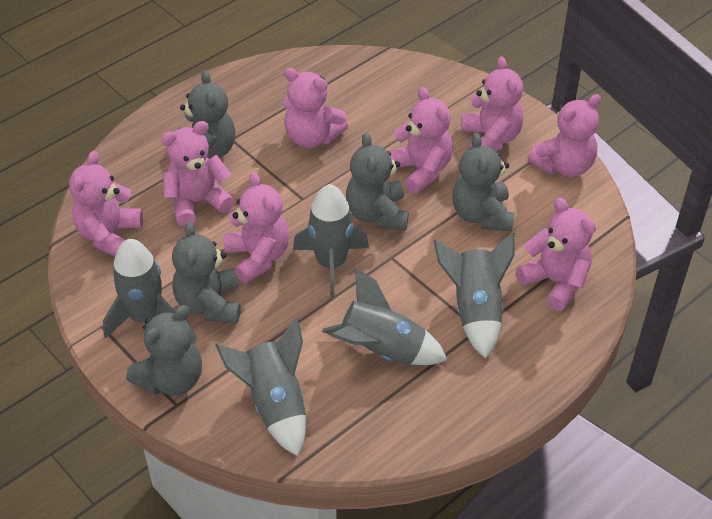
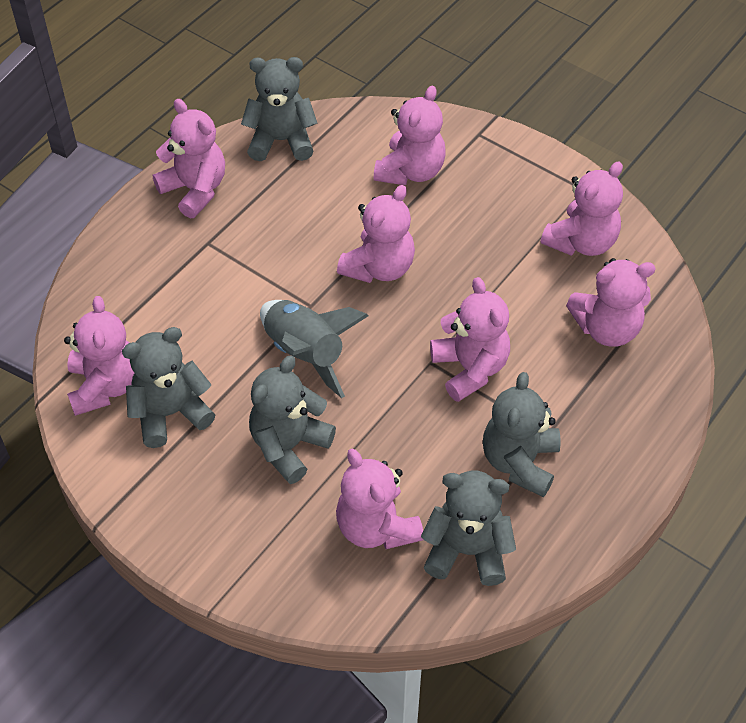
grey rocket: 5 -> 1

